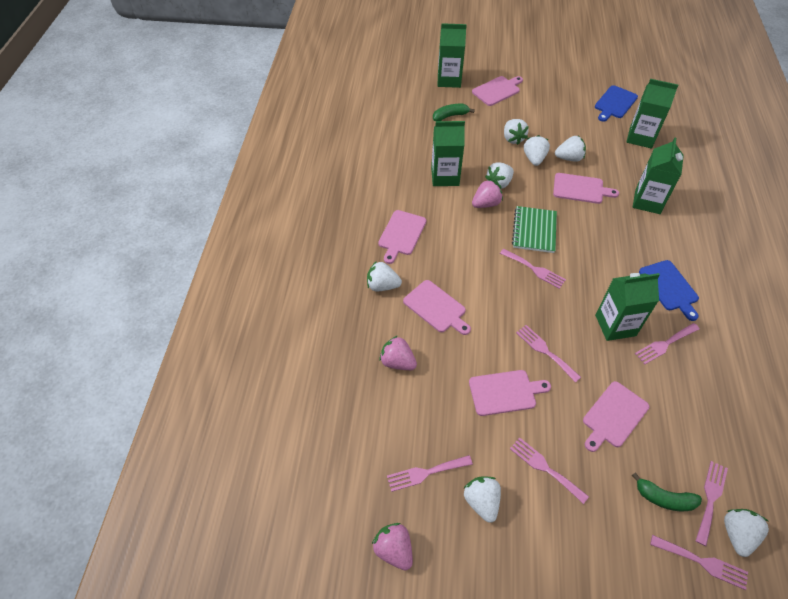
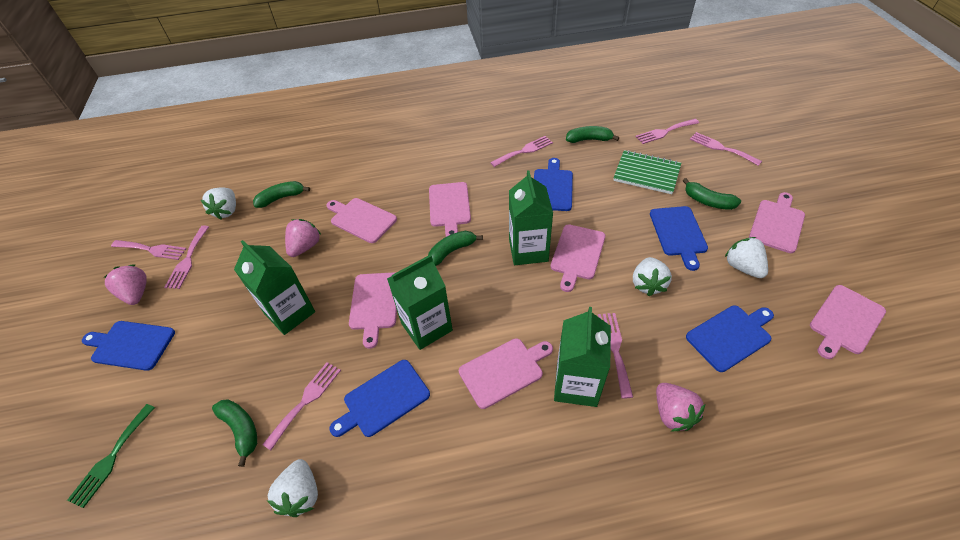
blue cutting board: 2 -> 5
green banana: 2 -> 5
green carton: 5 -> 4
green fork: 0 -> 1
pink cutting board: 6 -> 7
white strawberry: 7 -> 4

